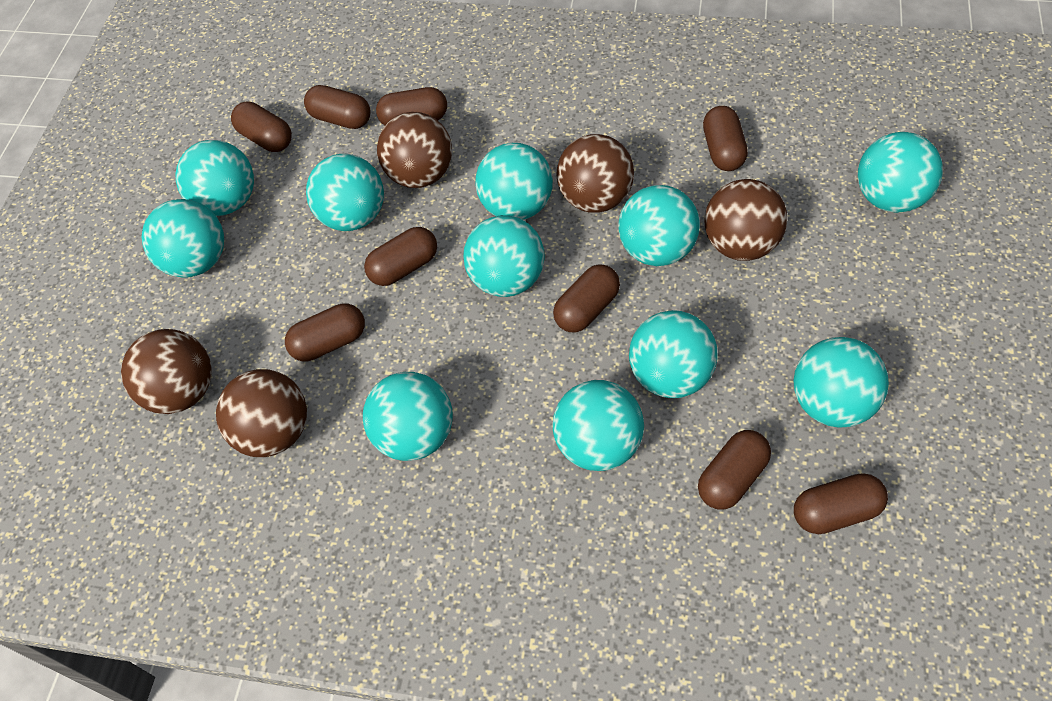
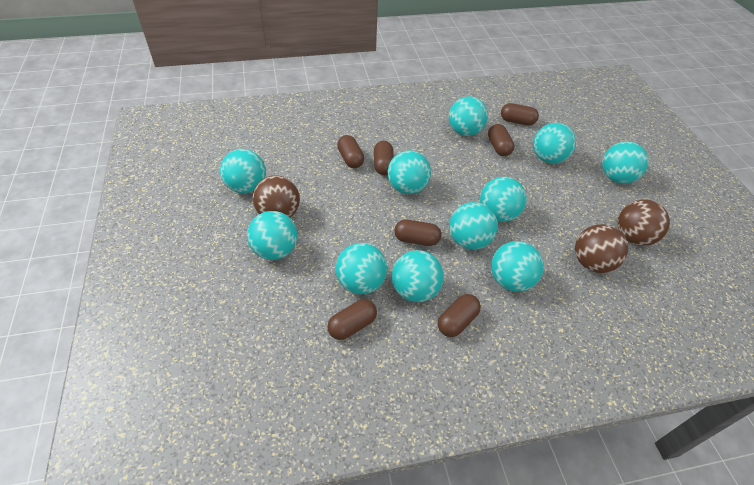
brown ball: 5 -> 3
brown capsule: 9 -> 7

